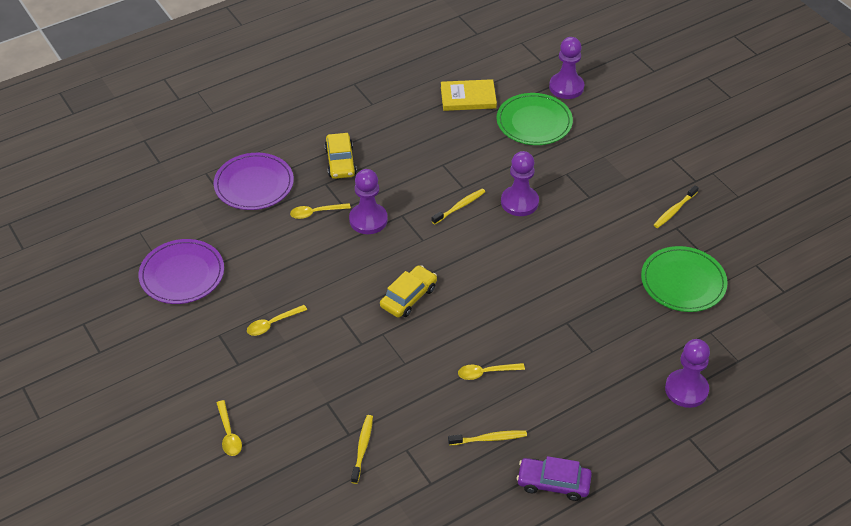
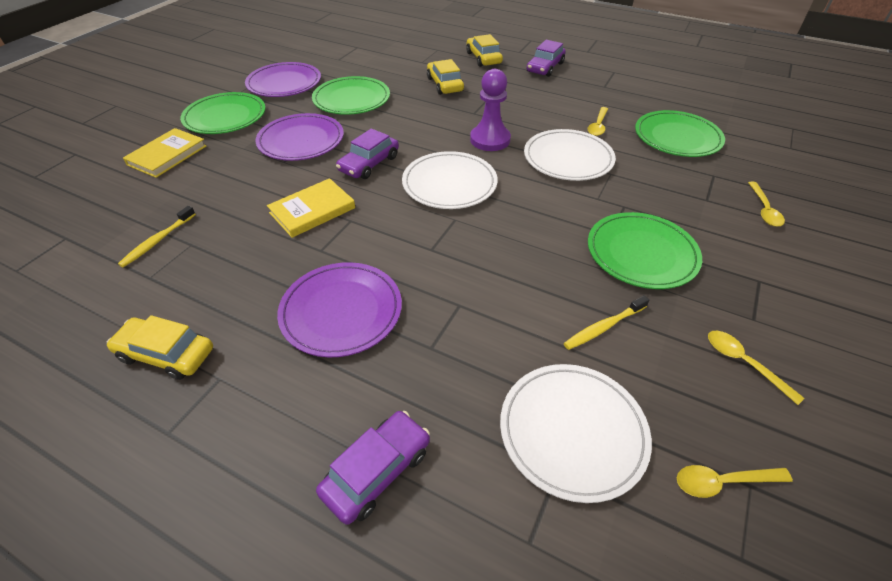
green plate: 2 -> 4
purple car: 1 -> 3
purple pawn: 4 -> 1
purple plate: 2 -> 3
white plate: 0 -> 3
yellow book: 1 -> 2
yellow car: 2 -> 3
yellow toothbrush: 4 -> 2

